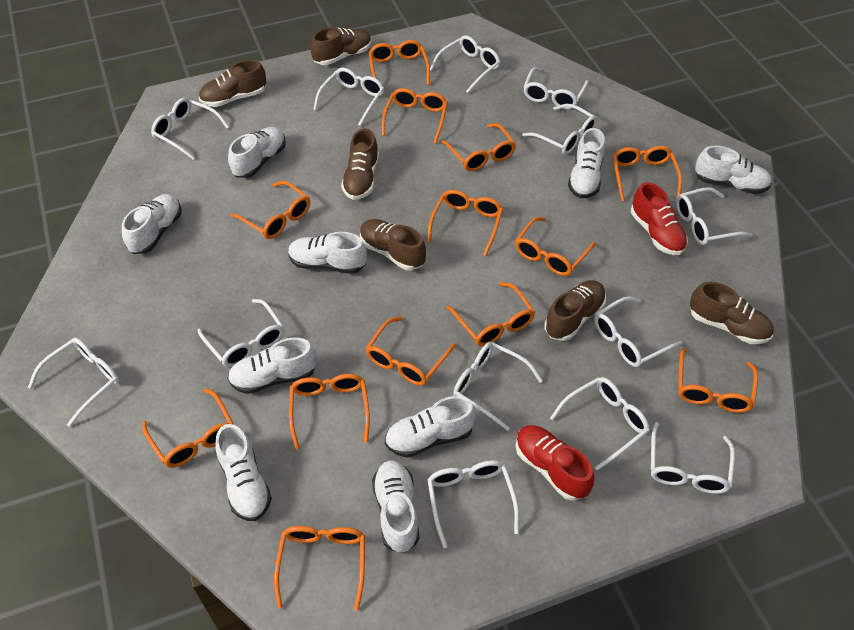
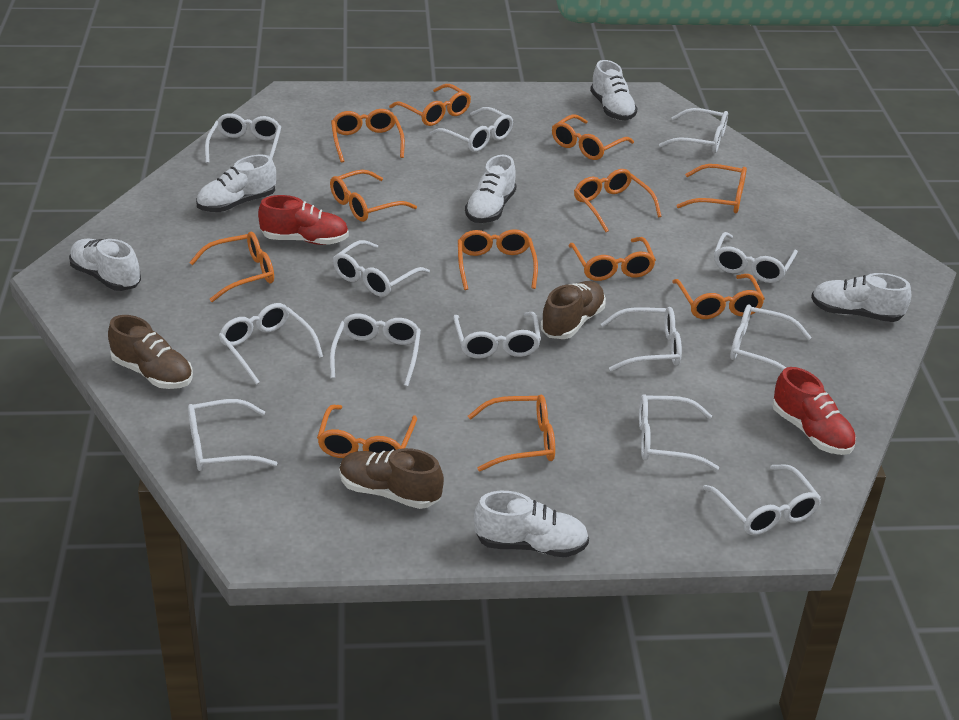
brown shoe: 6 -> 3
orange glasses: 13 -> 12
white shoe: 9 -> 6

